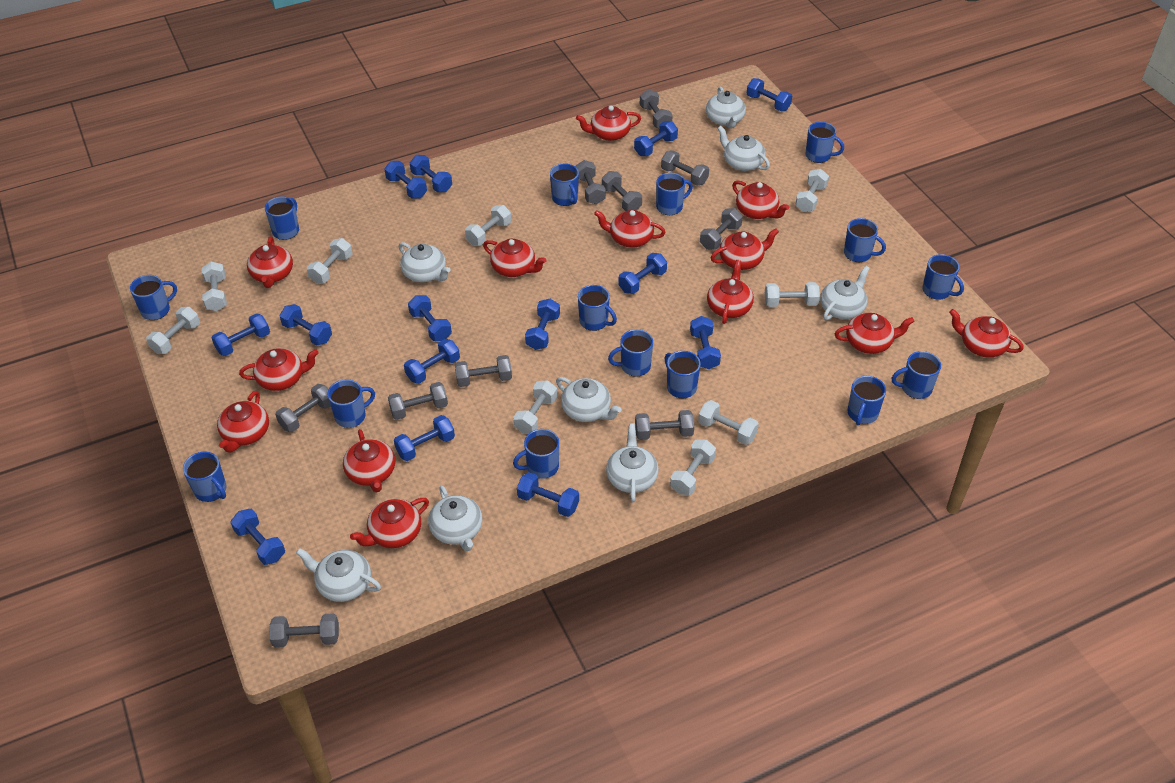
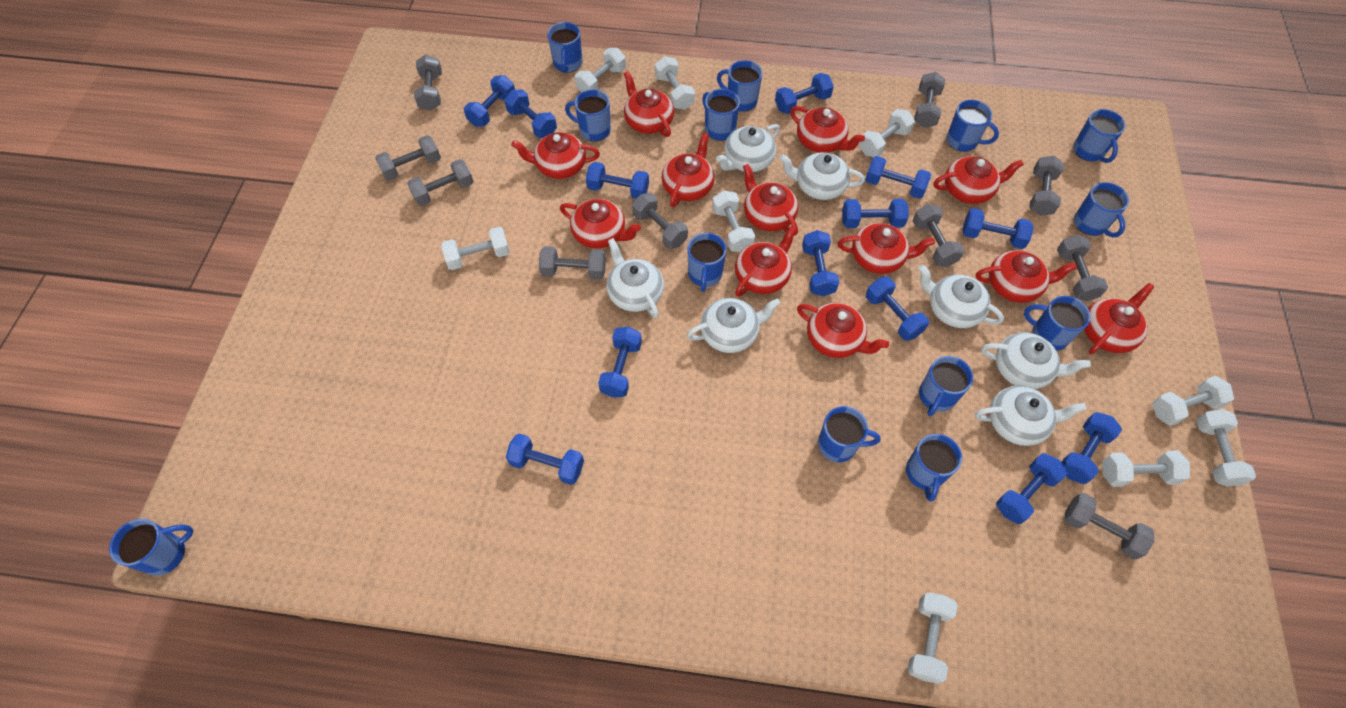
blue dumbbell: 14 -> 13
blue mug: 15 -> 13
red teapot: 13 -> 12
white teapot: 8 -> 7

